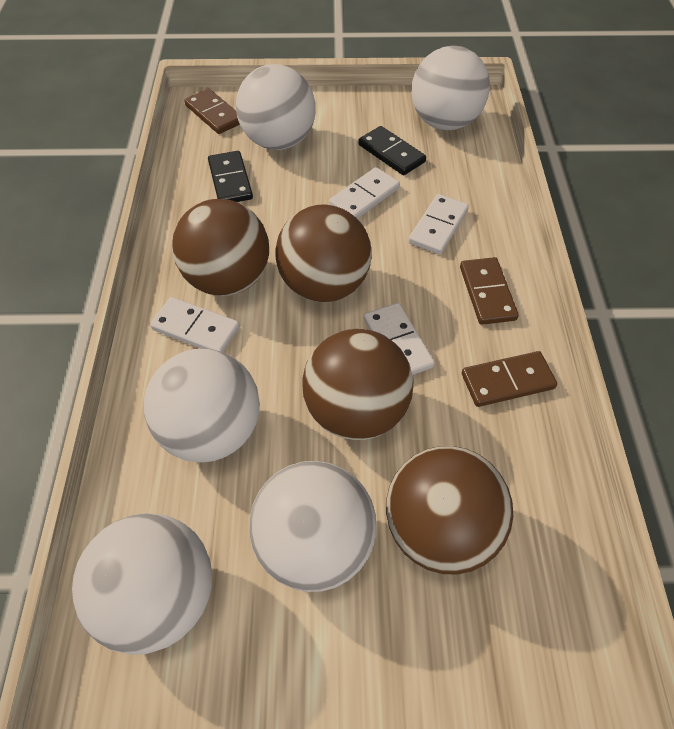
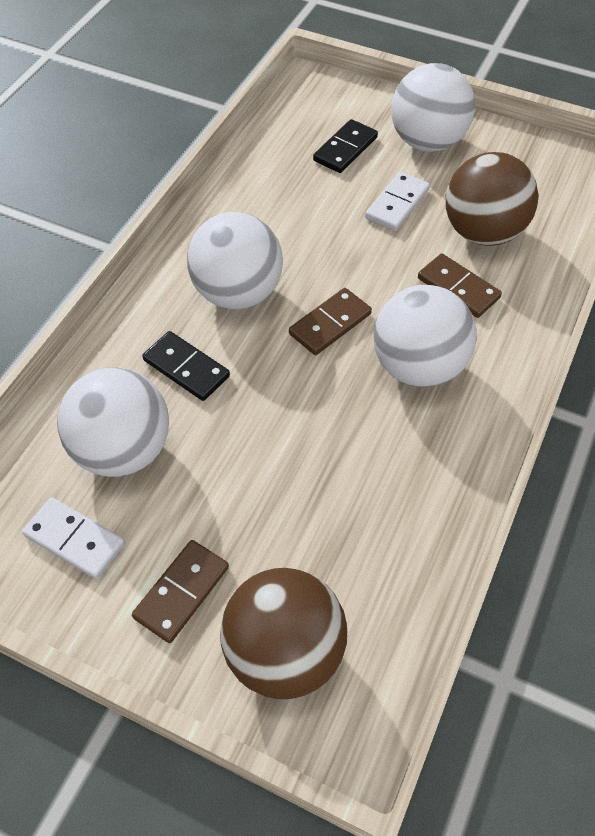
brown ball: 4 -> 2
white ball: 5 -> 4
white domino: 4 -> 2

